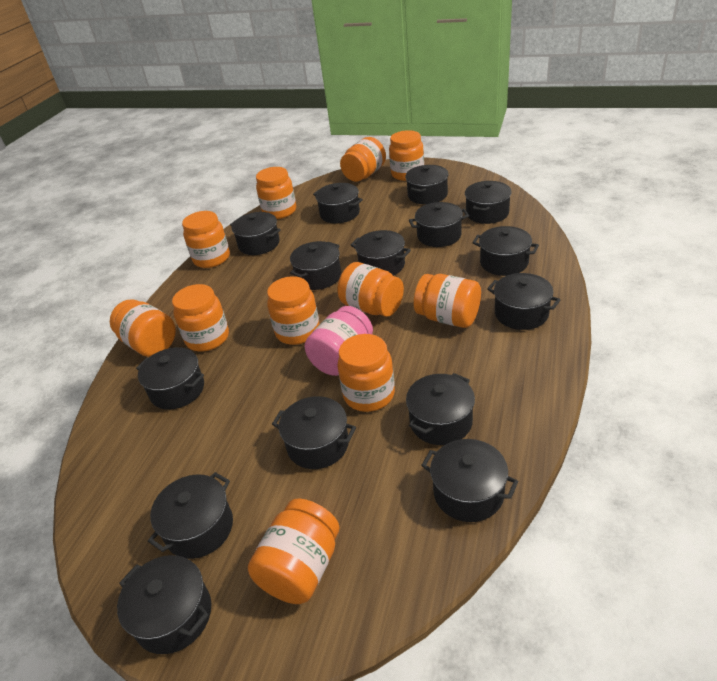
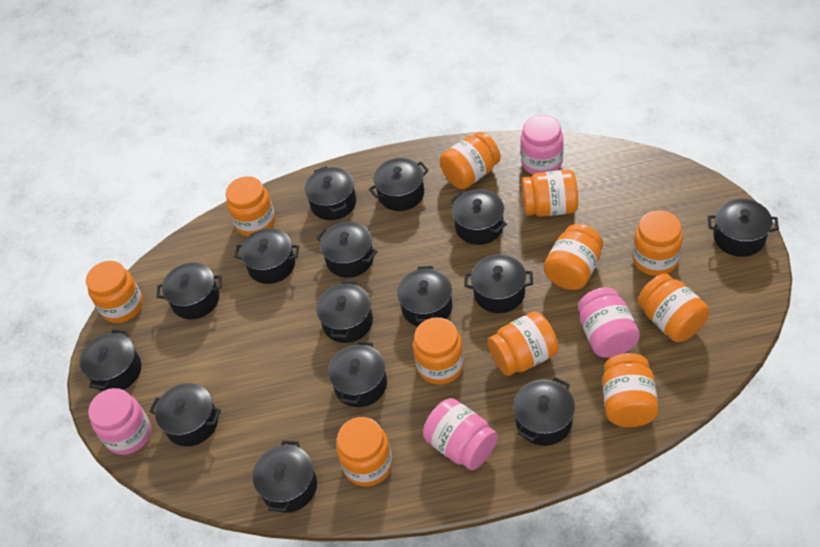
pink jar: 1 -> 4

